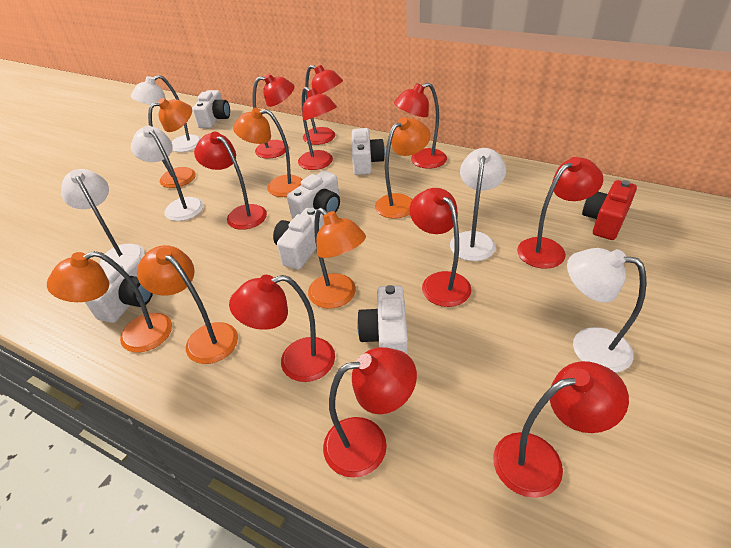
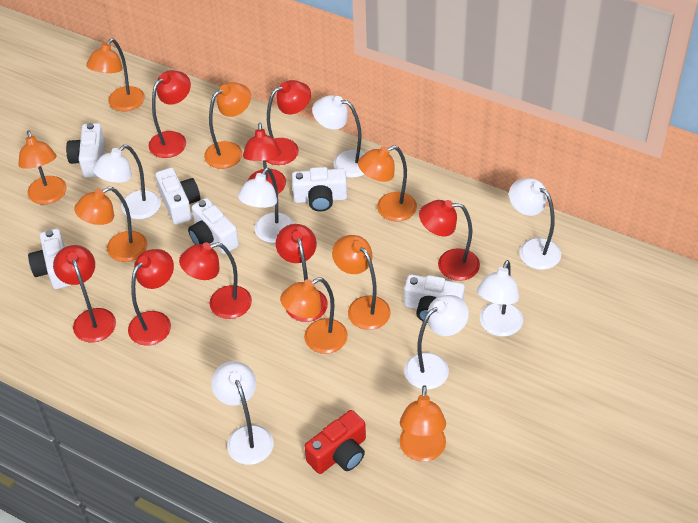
orange lamp: 6 -> 8
red lamp: 10 -> 8
white lamp: 5 -> 7

